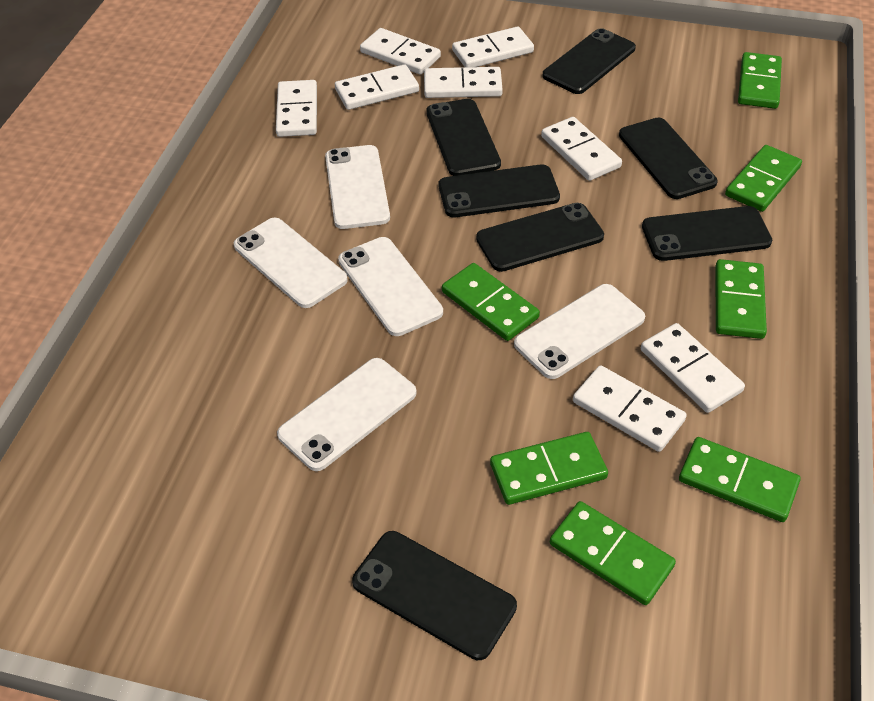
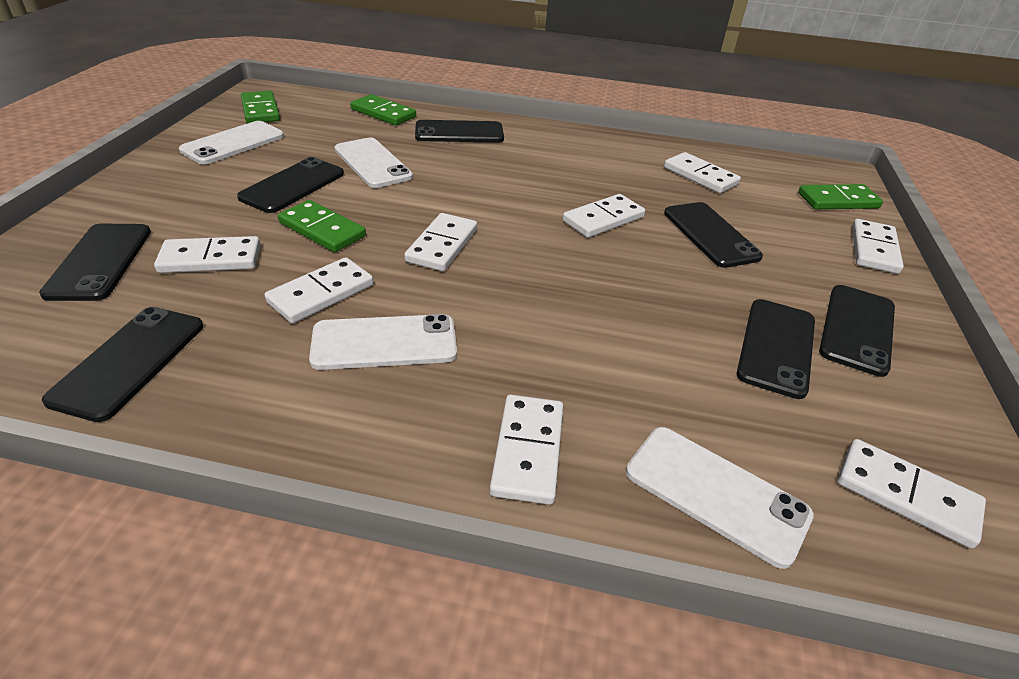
green domino: 7 -> 4
white phone: 5 -> 4

